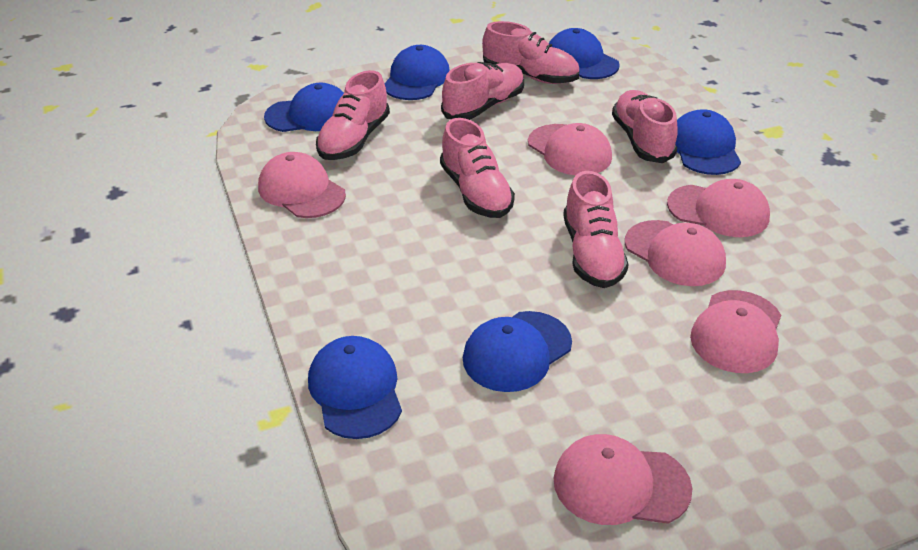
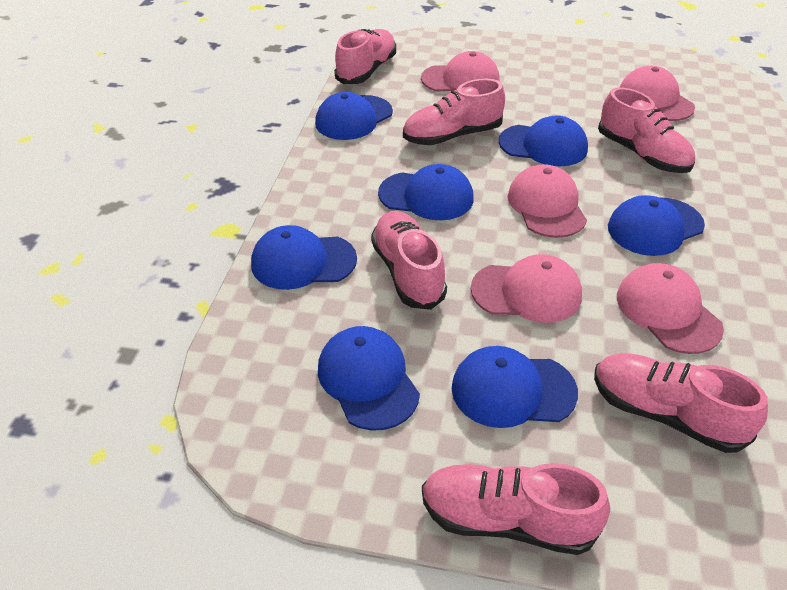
blue cap: 6 -> 7
pink cap: 6 -> 5

